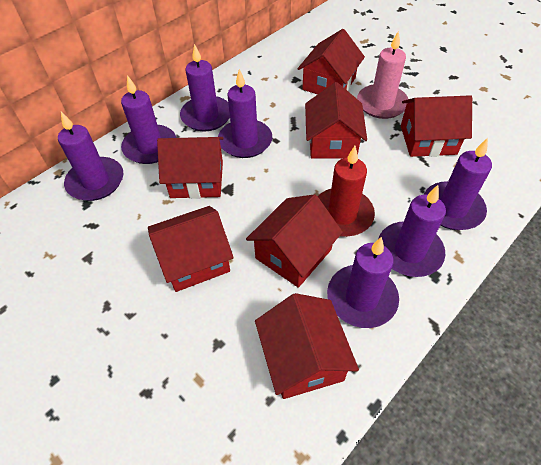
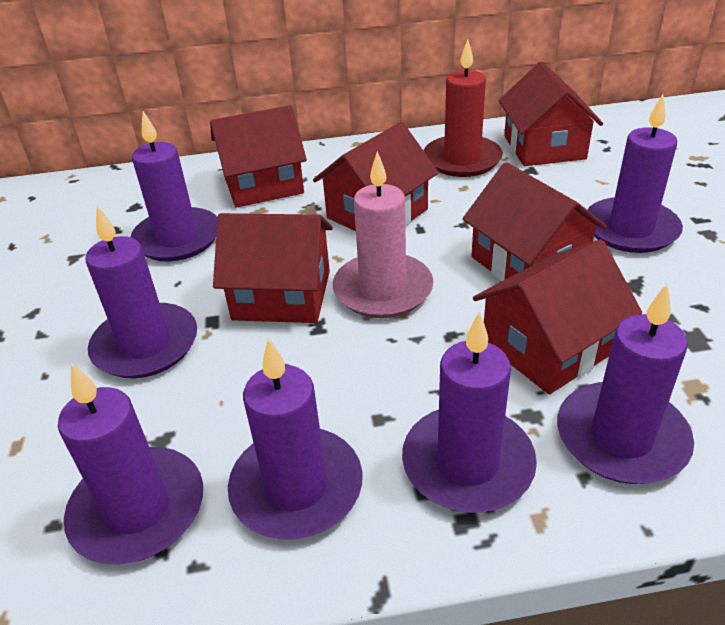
red house: 7 -> 6

